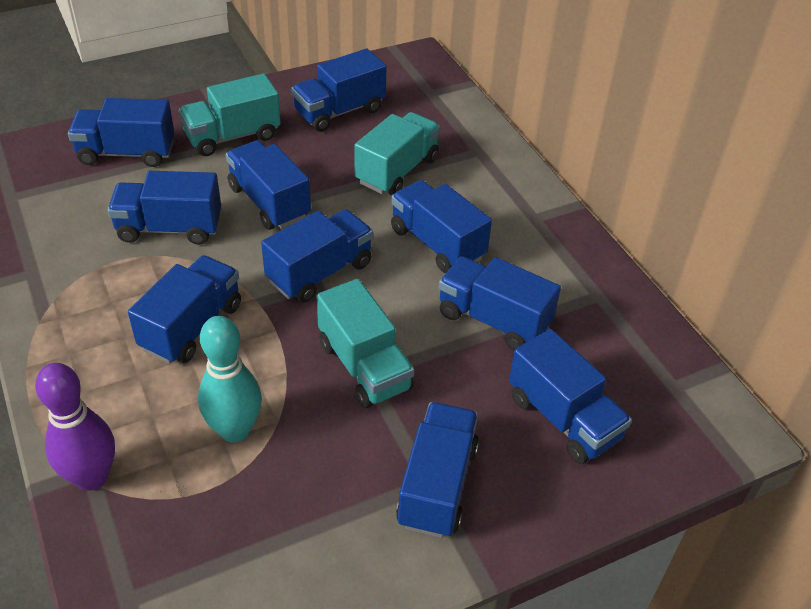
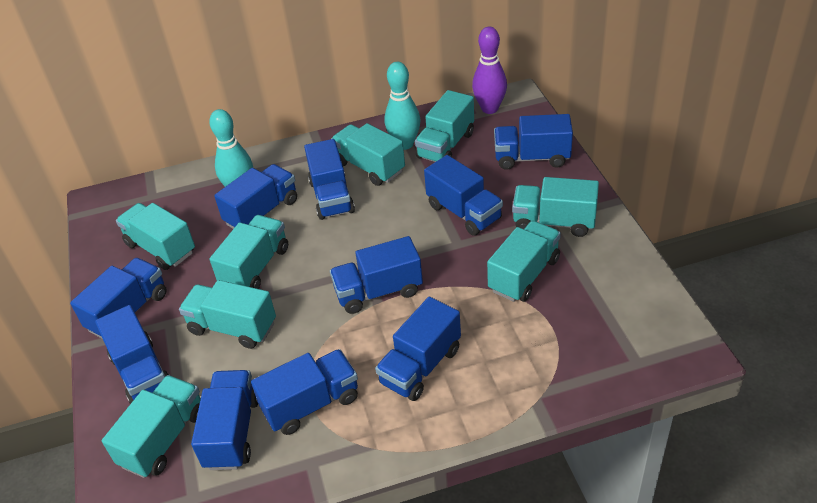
turquoise bowling pin: 1 -> 2
turquoise truck: 3 -> 8

